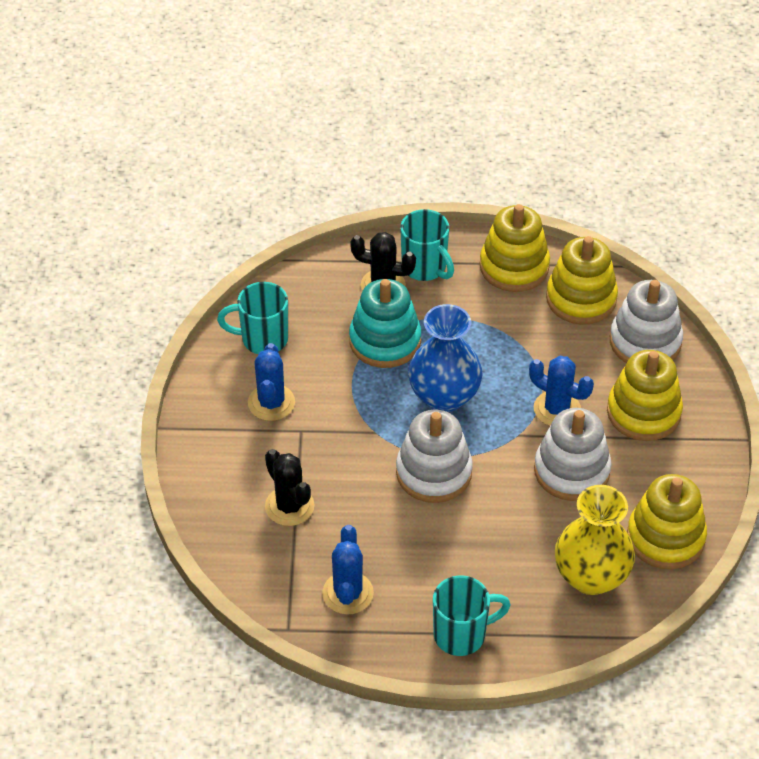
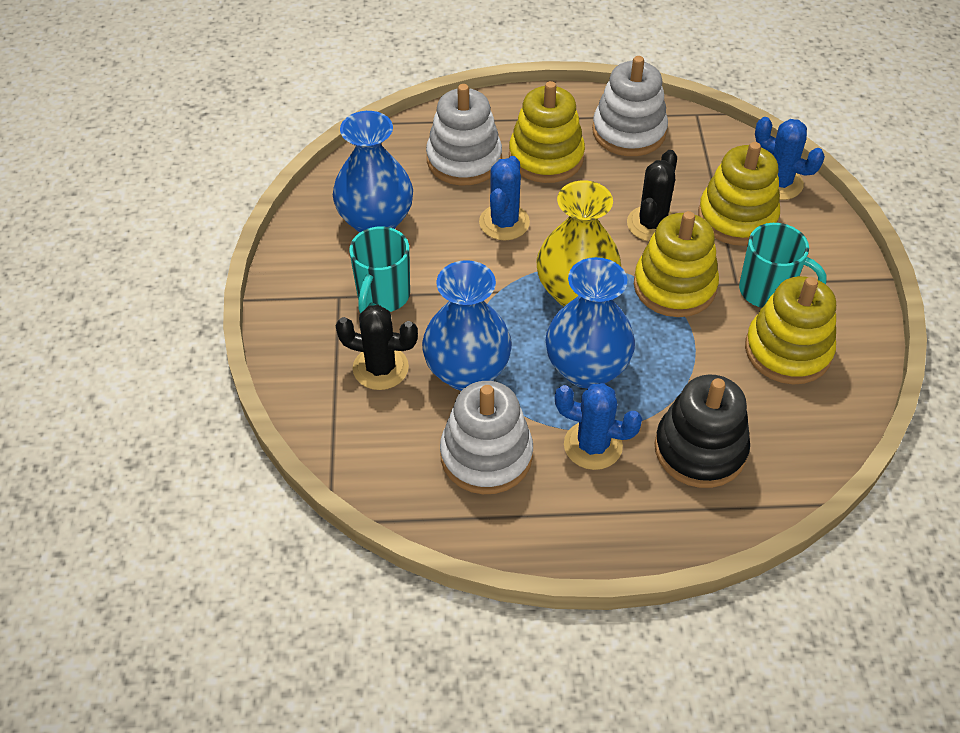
black stacking toy: 0 -> 1
blue vase: 1 -> 3
turquoise mug: 3 -> 2
turquoise stacking toy: 1 -> 0

